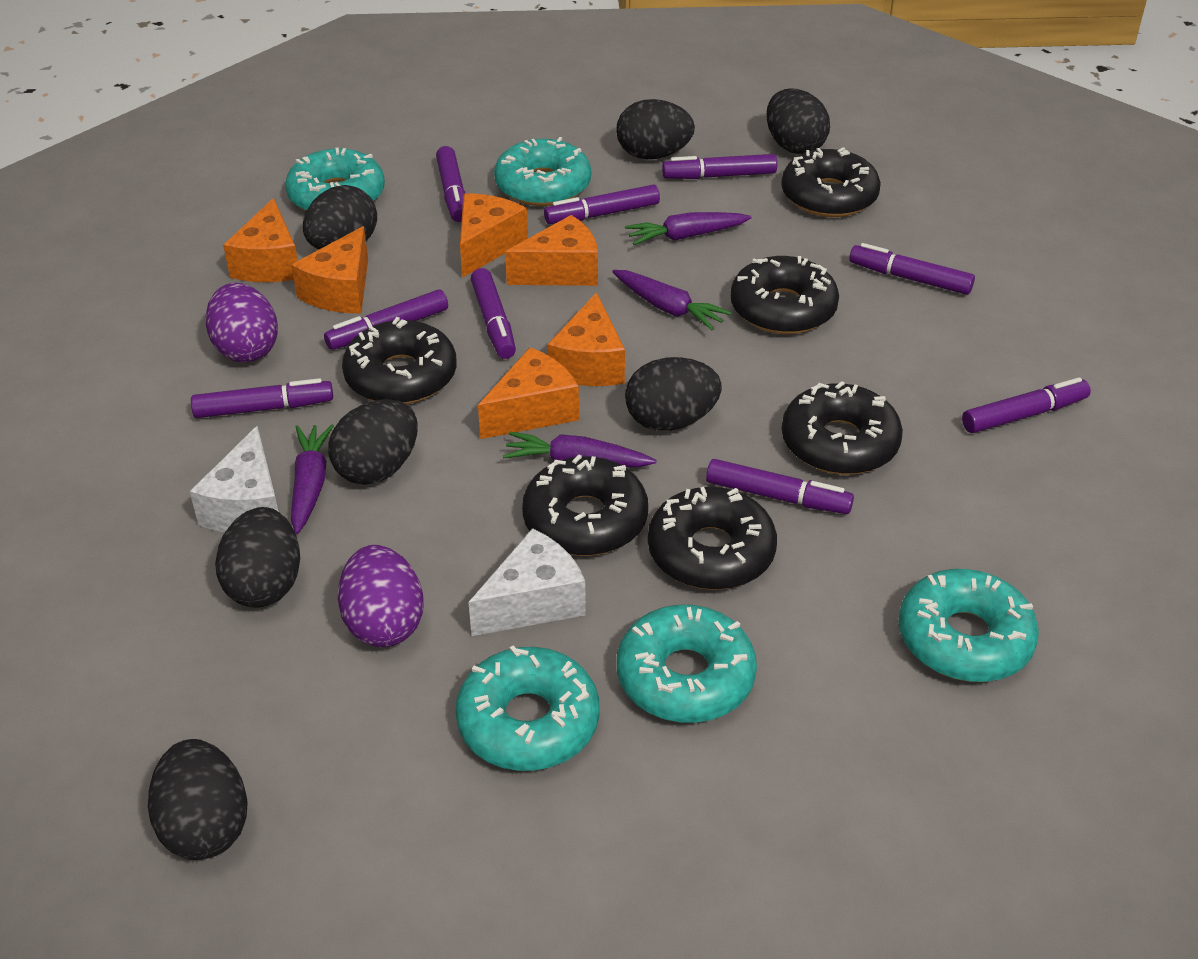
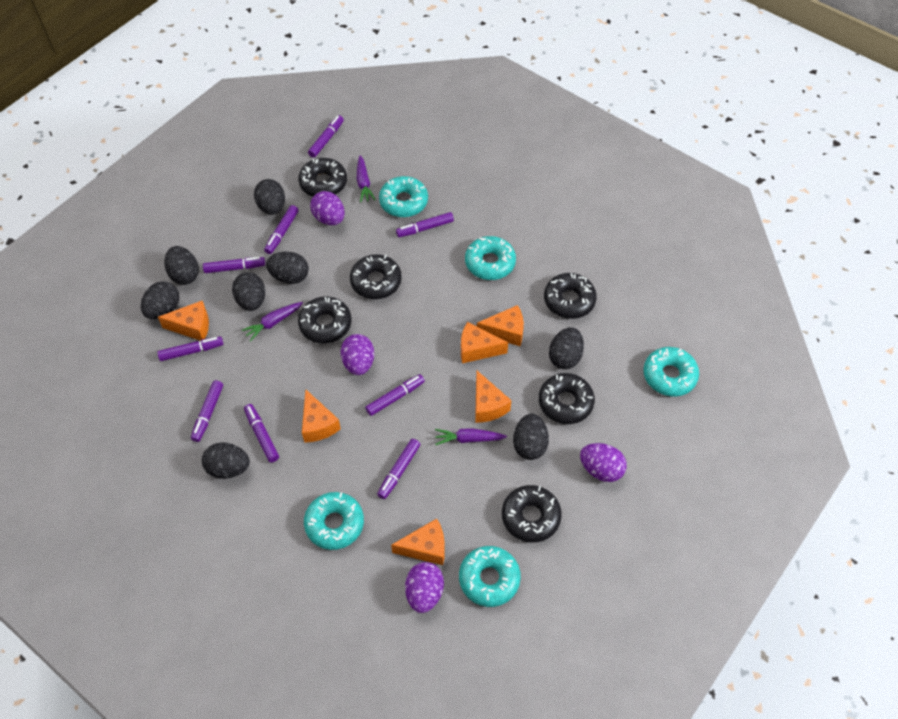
black egg: 7 -> 8
purple carrot: 4 -> 3
purple egg: 2 -> 4
white cheese: 2 -> 0

